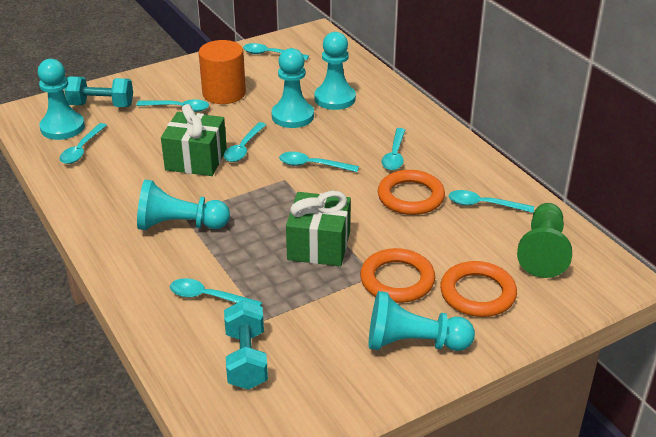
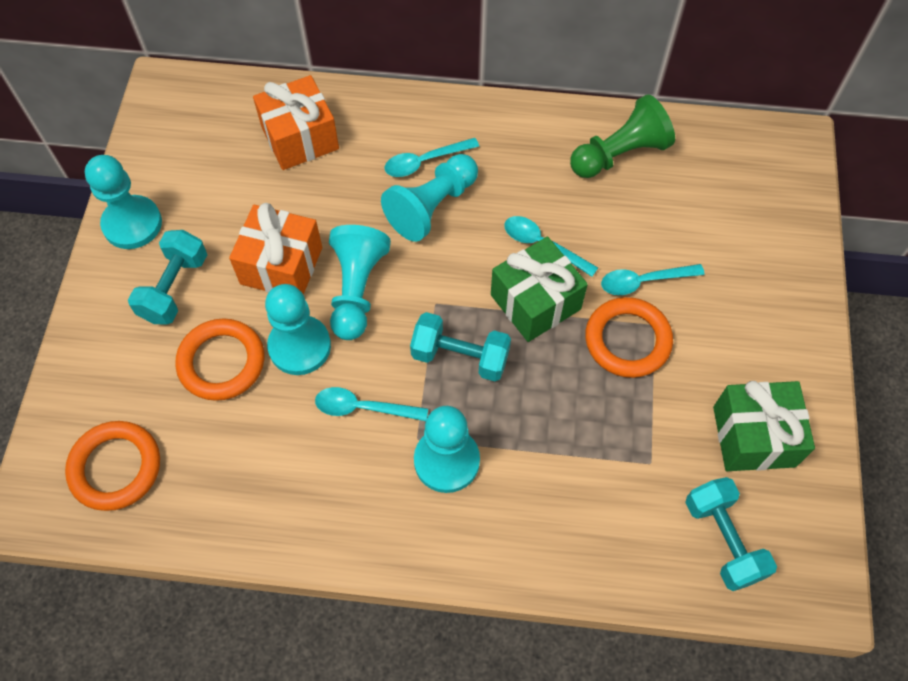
orange cylinder: 1 -> 0
orange gift: 0 -> 2
turquoise dumbbell: 2 -> 3
turquoise spoon: 8 -> 4

